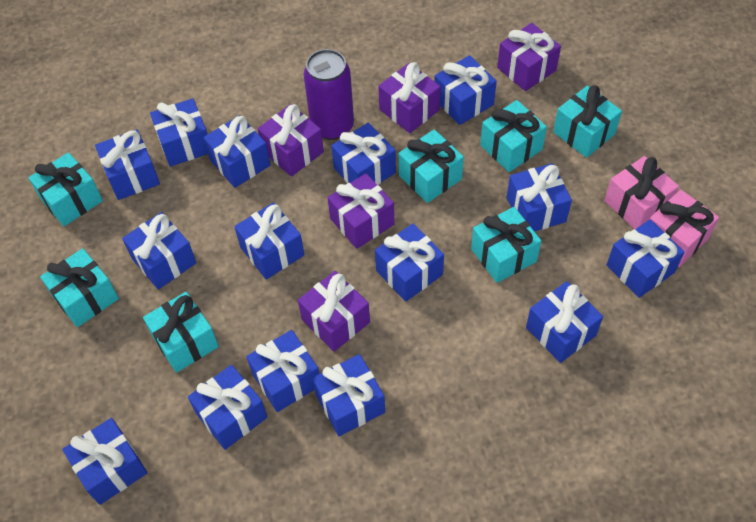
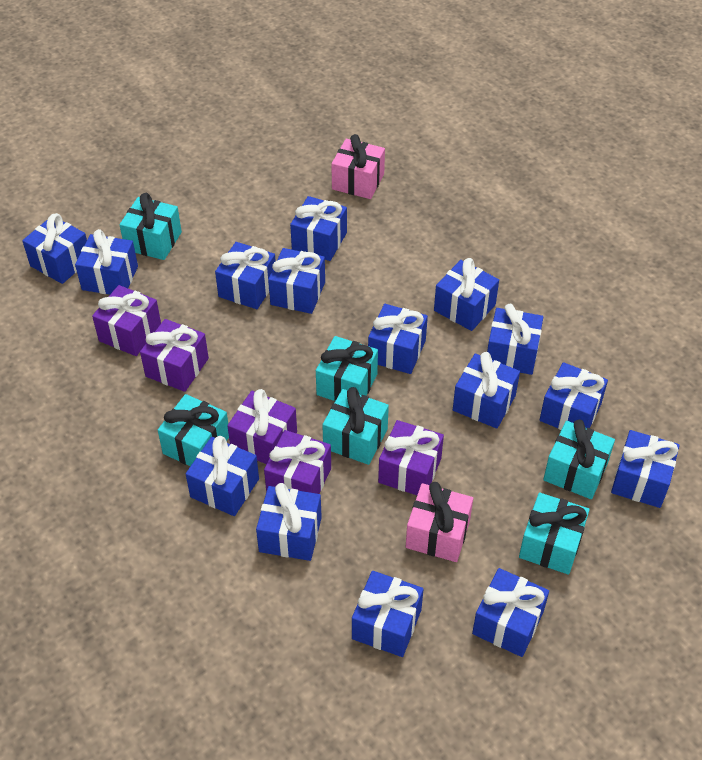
purple can: 1 -> 0
turquoise gift: 7 -> 6

